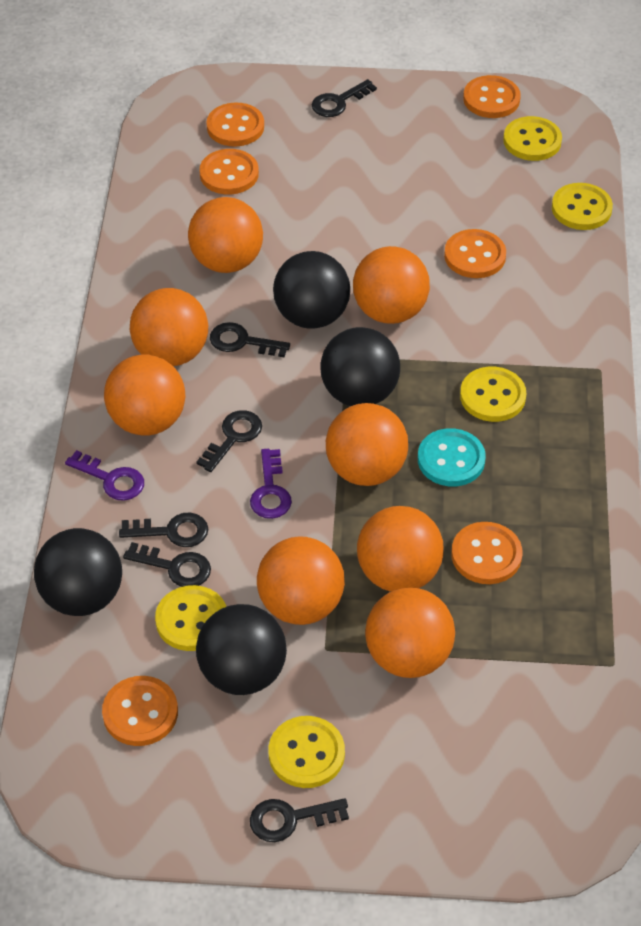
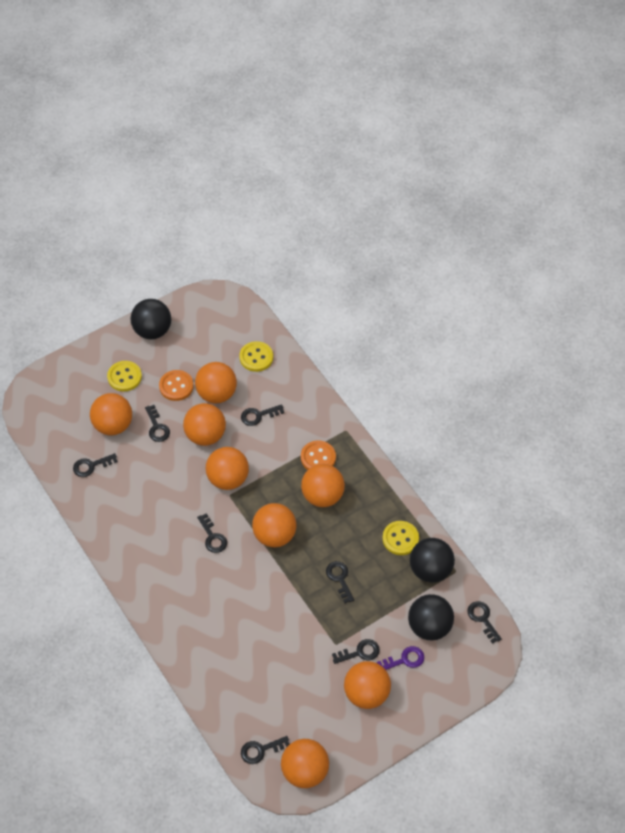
black ball: 4 -> 3
black key: 6 -> 8
orange button: 6 -> 2
purple key: 2 -> 1
turquoise button: 1 -> 0
yellow button: 5 -> 3

